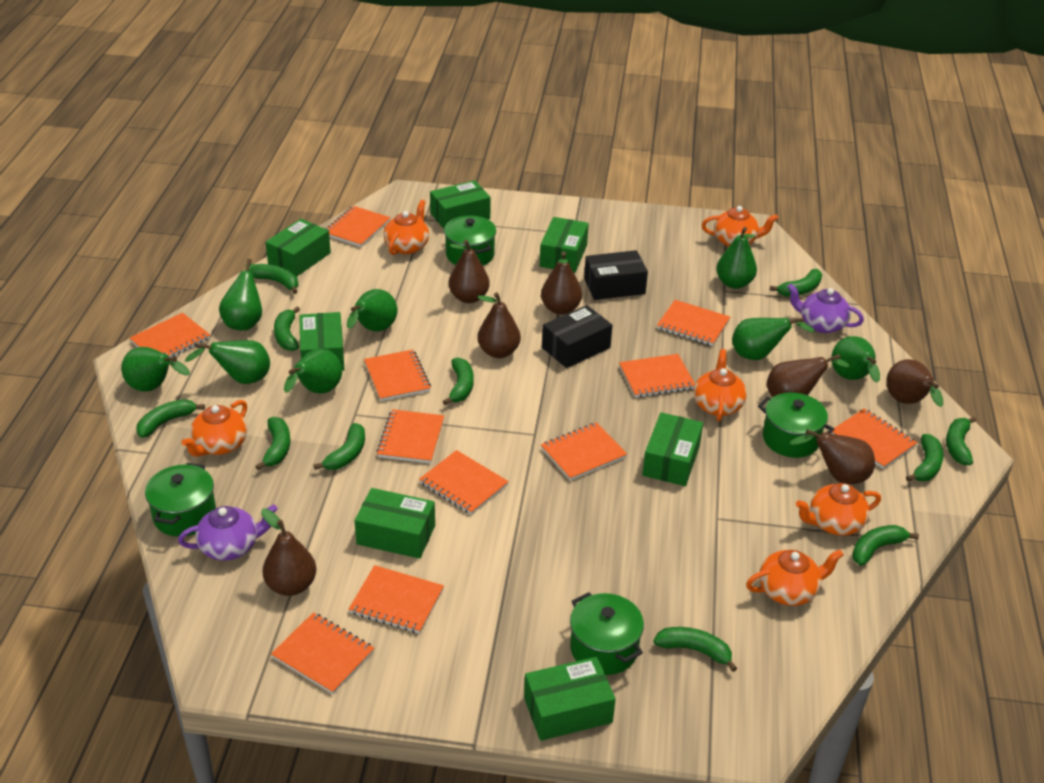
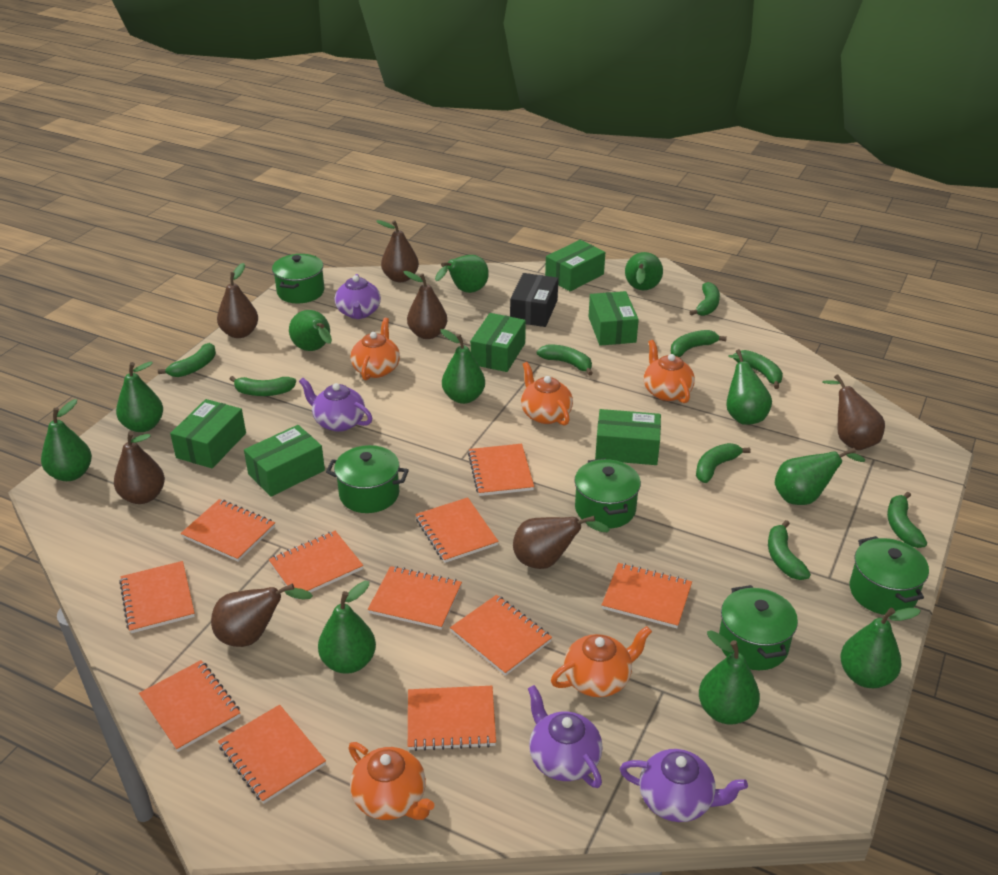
black box: 2 -> 1
green banana: 11 -> 9
green box: 7 -> 6
green pear: 8 -> 11
green pot: 4 -> 5
orange teapot: 6 -> 5
purple teapot: 2 -> 4

